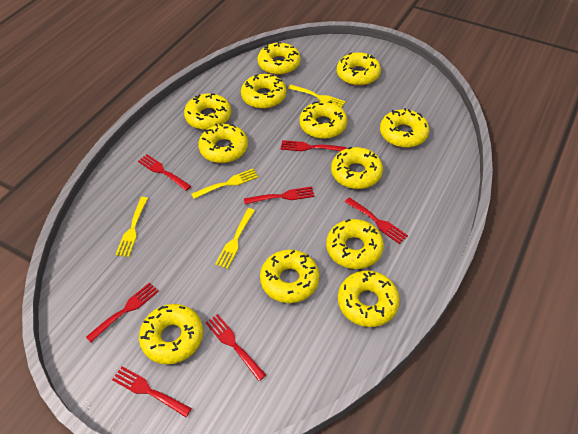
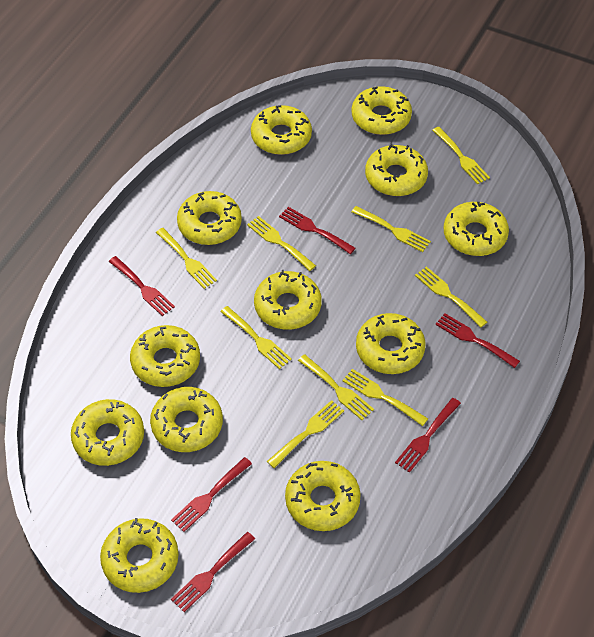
red fork: 7 -> 6
yellow fork: 4 -> 9

